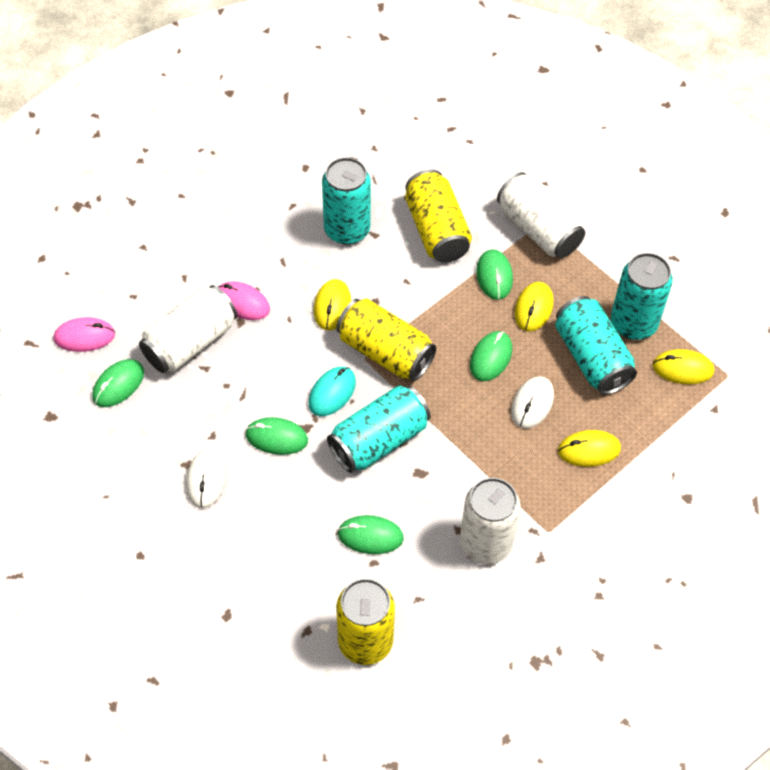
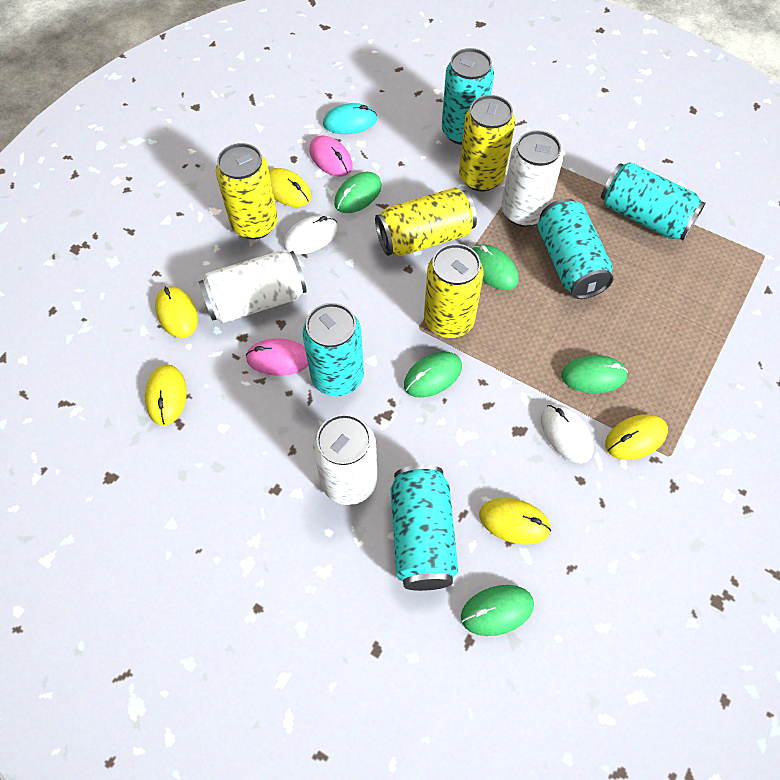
turquoise can: 4 -> 5
yellow can: 3 -> 4
yellow mouse: 4 -> 5

